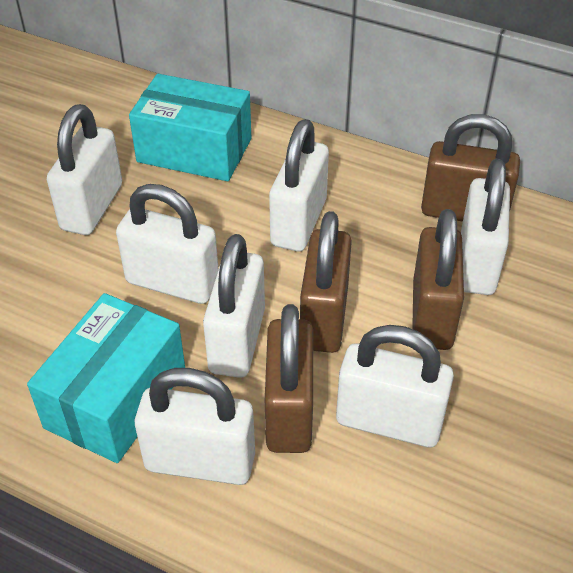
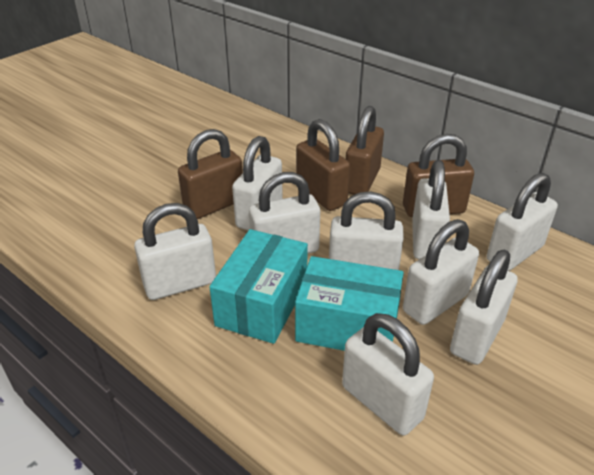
white padlock: 7 -> 9

